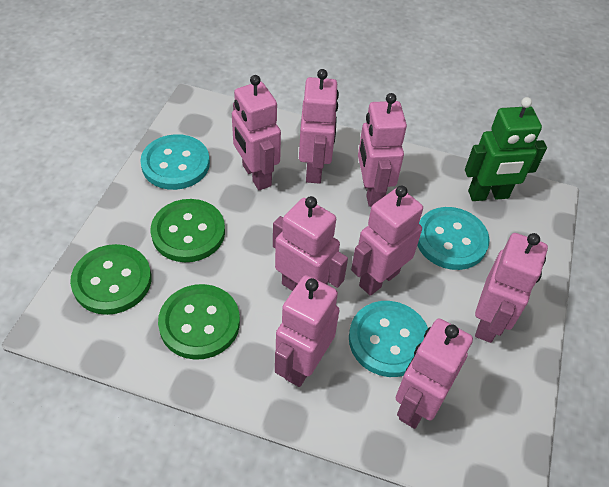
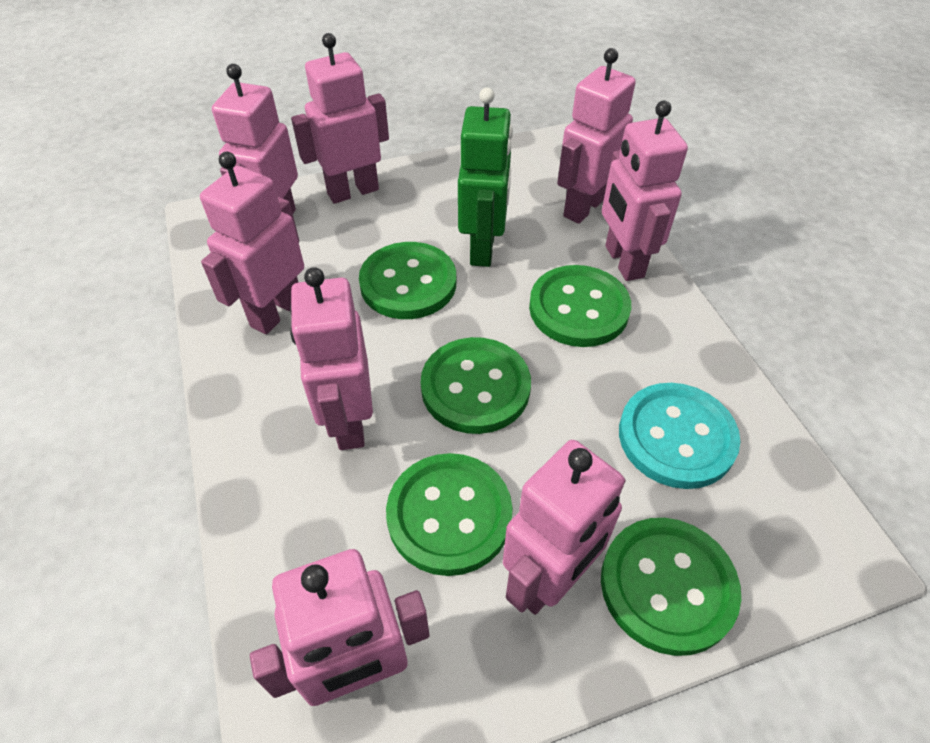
green button: 3 -> 5
turquoise button: 3 -> 1

